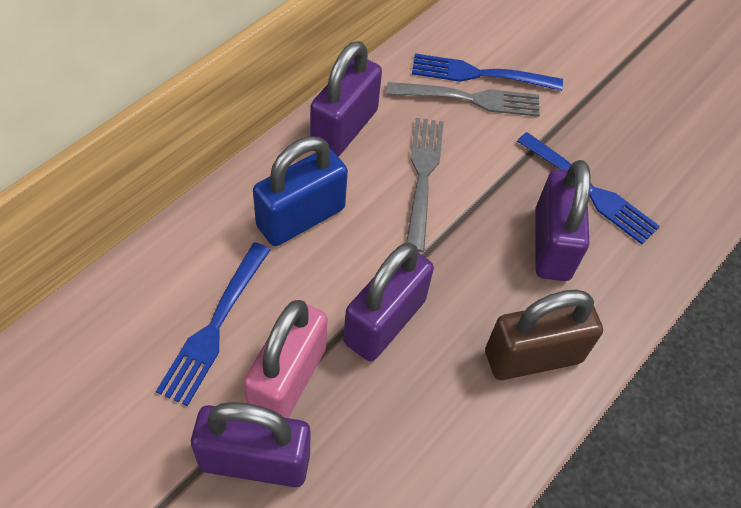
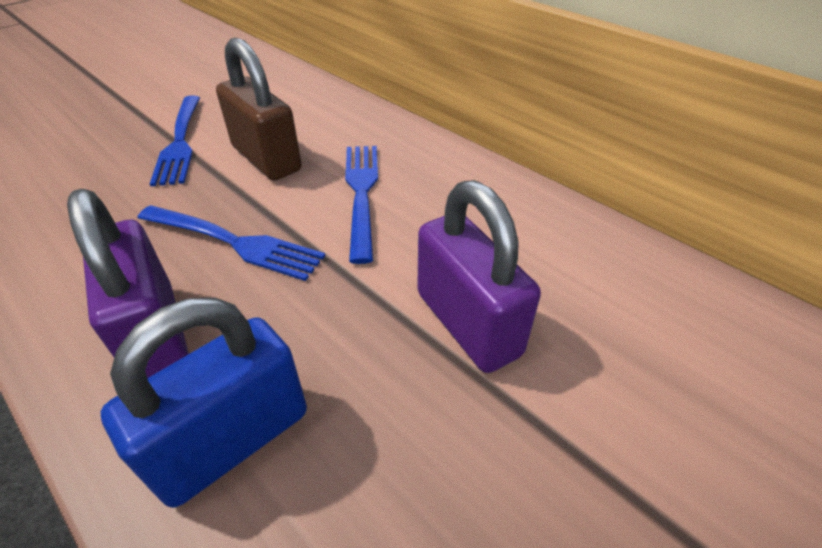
grey fork: 2 -> 0
pink padlock: 1 -> 0
purple padlock: 4 -> 2

